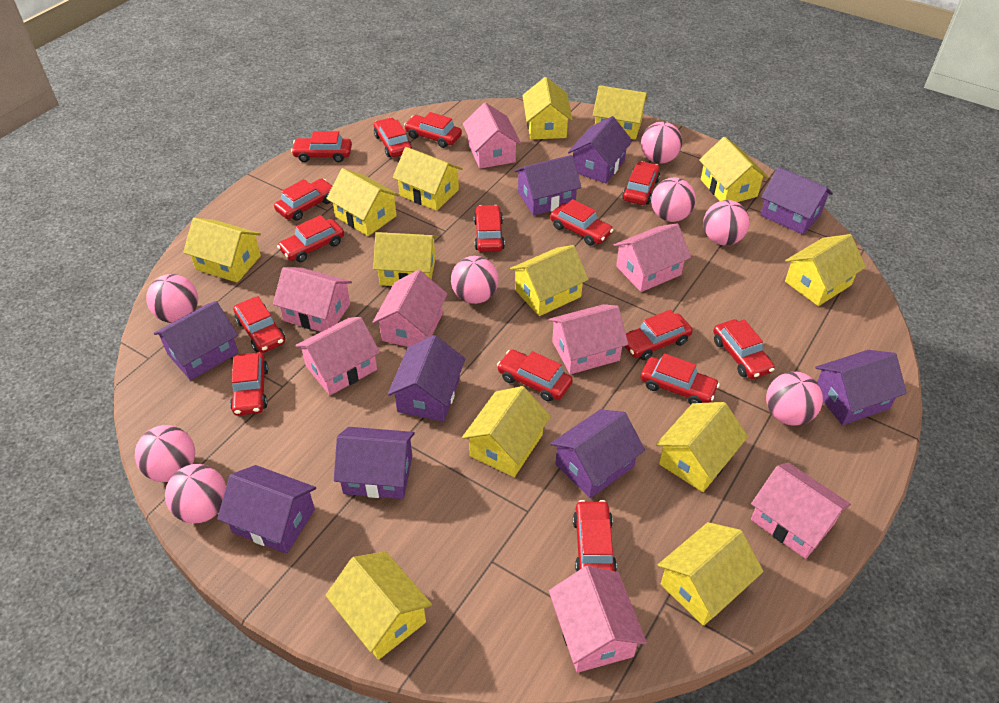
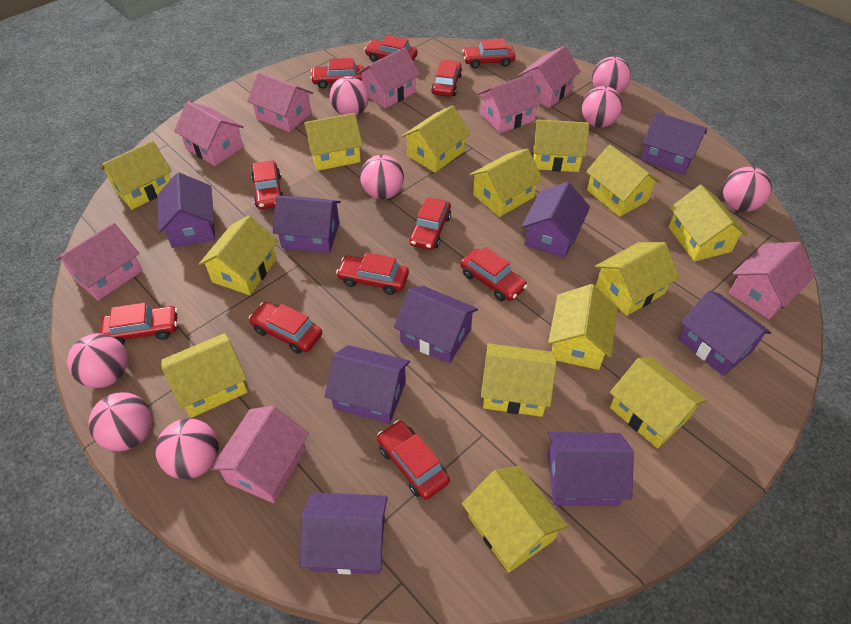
red car: 15 -> 11
yellow house: 13 -> 14

